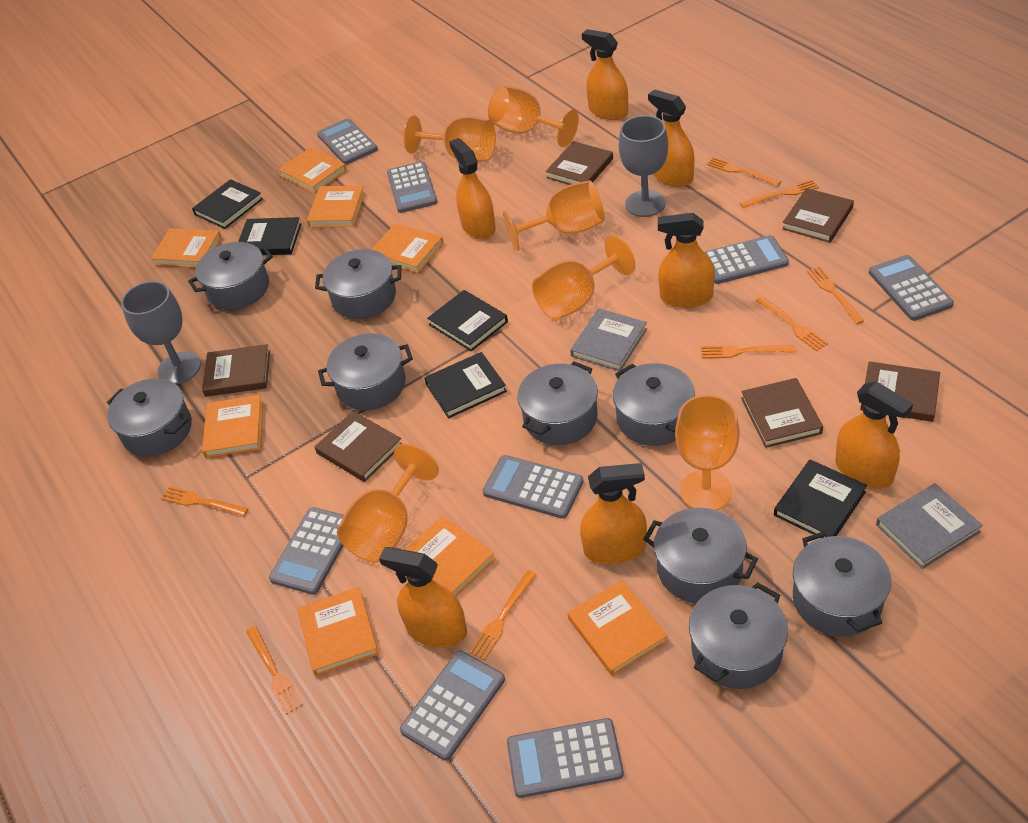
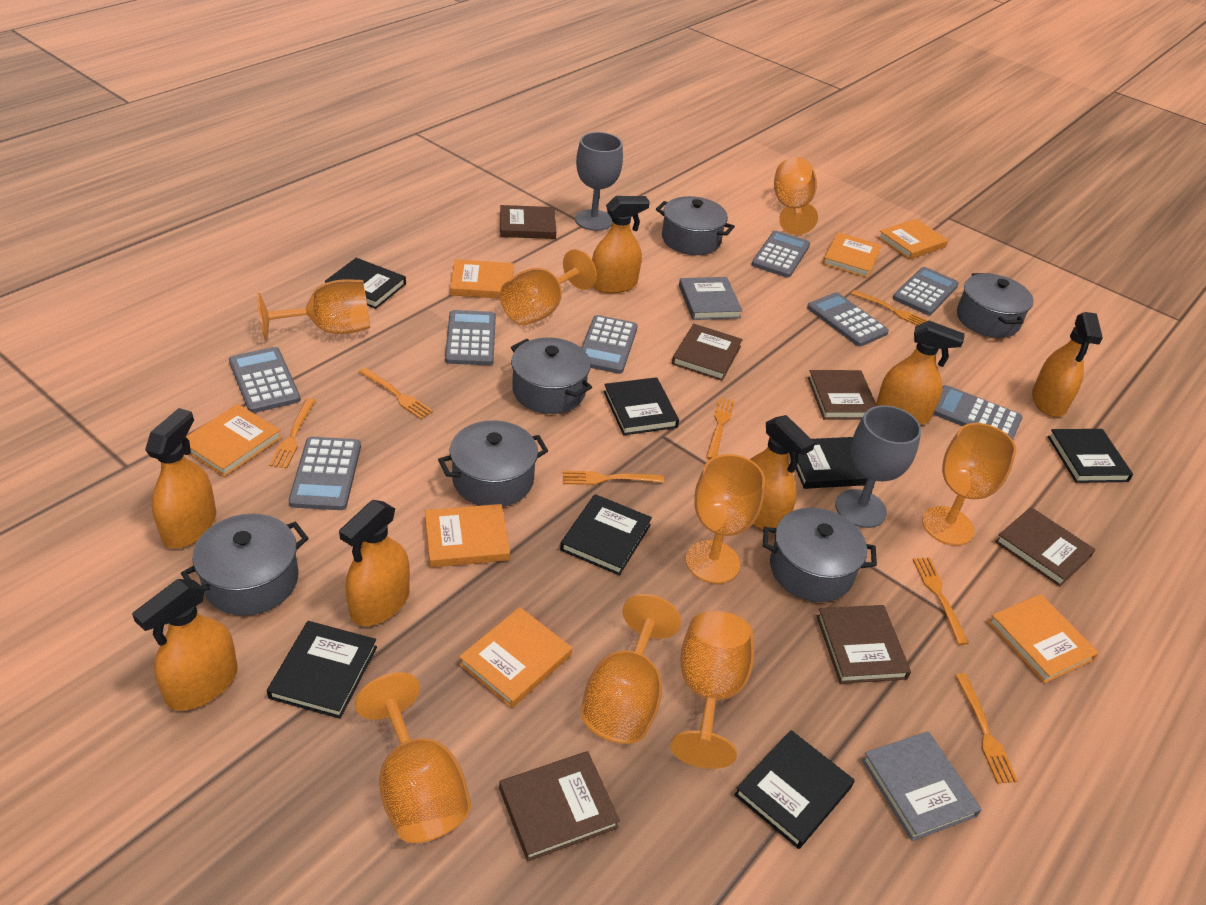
black book: 5 -> 7
grey pot: 9 -> 6
orange book: 8 -> 7
orange fork: 8 -> 7
orange goblet: 6 -> 8

